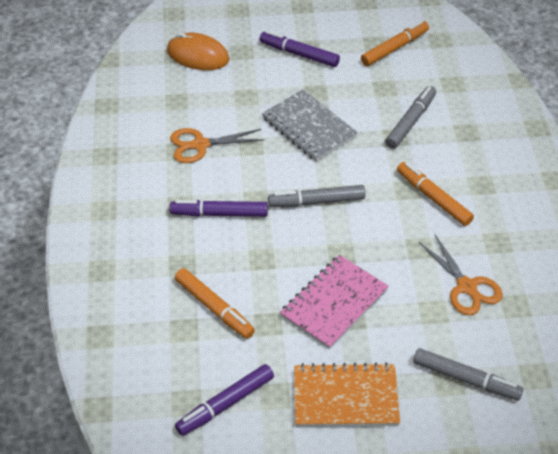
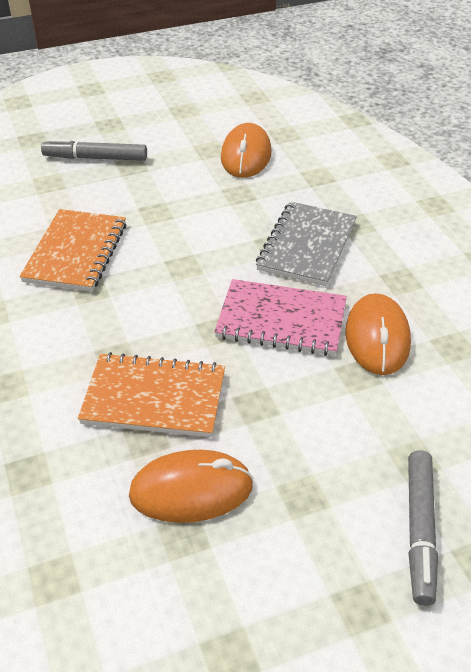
grey marker: 3 -> 2
orange marker: 3 -> 0
orange mouse: 1 -> 3
orange notebook: 1 -> 2
orange scissors: 2 -> 0
purple marker: 3 -> 0

